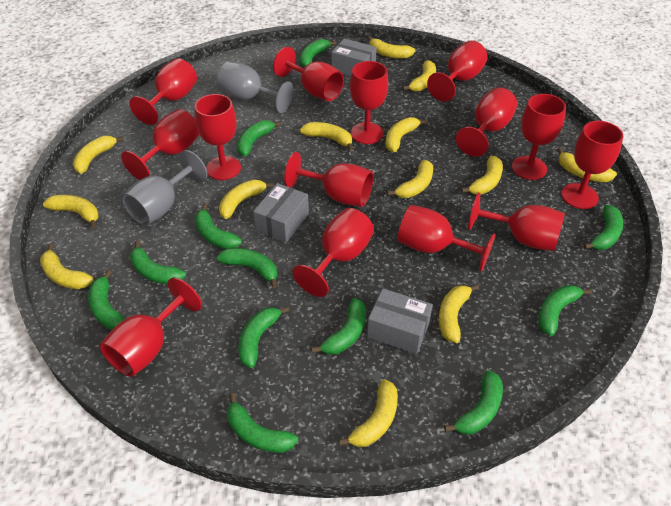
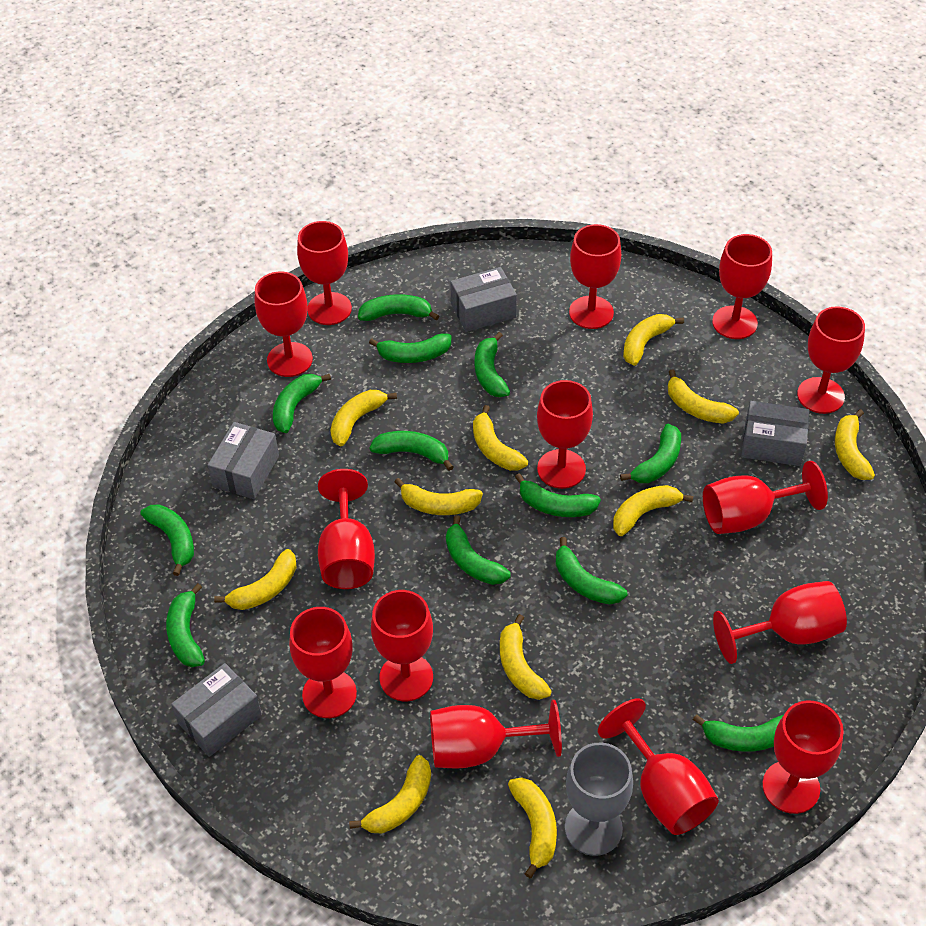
grey box: 3 -> 4
grey goblet: 2 -> 1
yellow banana: 13 -> 11

